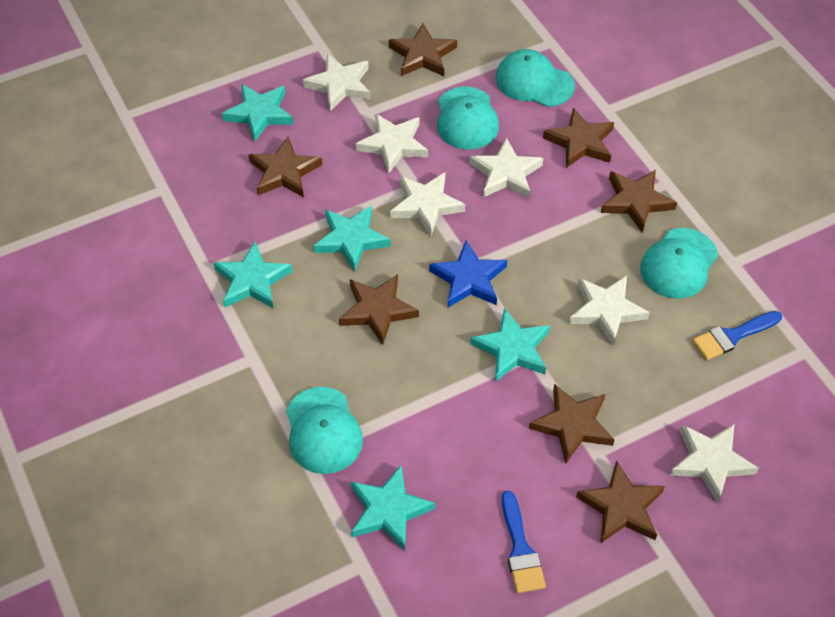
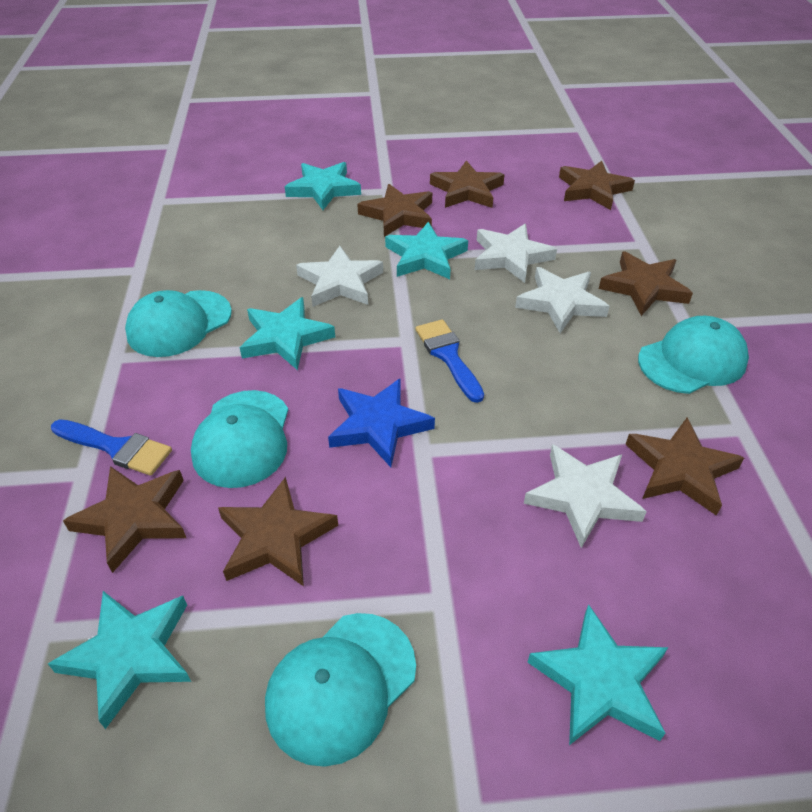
white star: 6 -> 4

